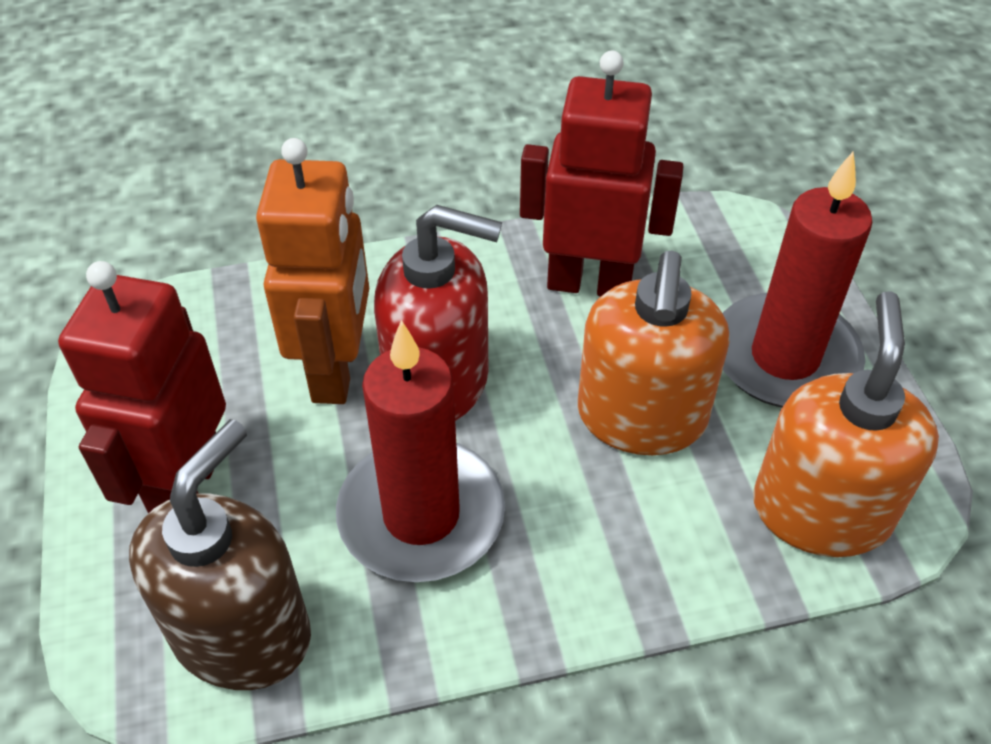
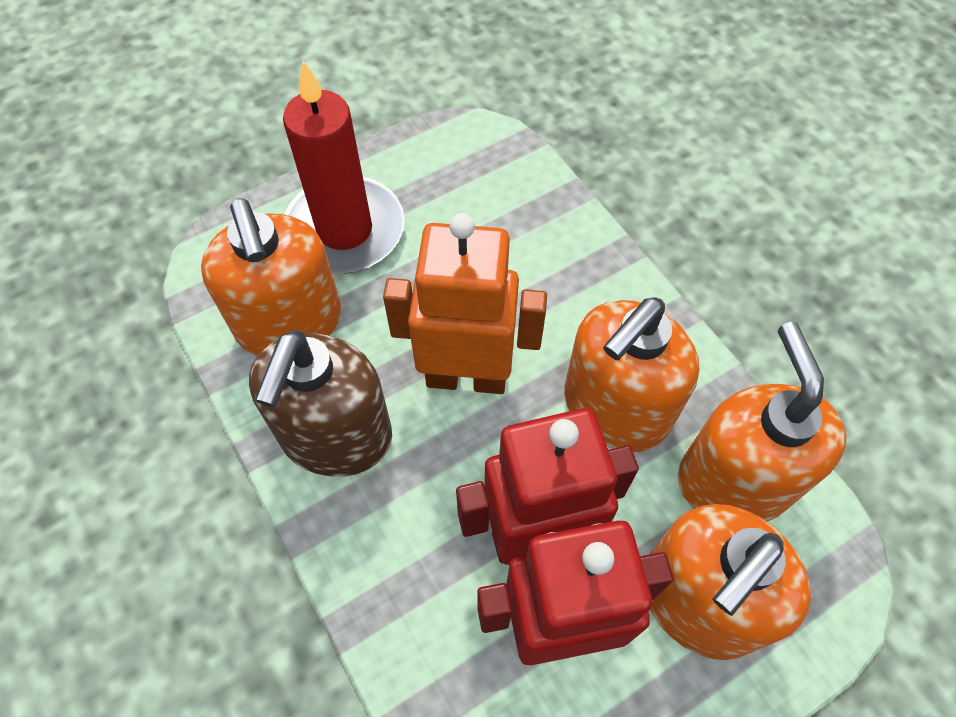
orange soap dispenser: 2 -> 4
red candle: 2 -> 1
red soap dispenser: 1 -> 0

